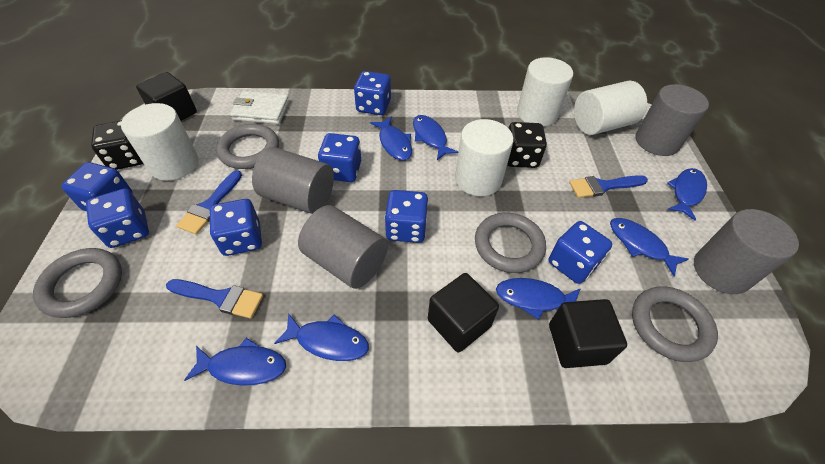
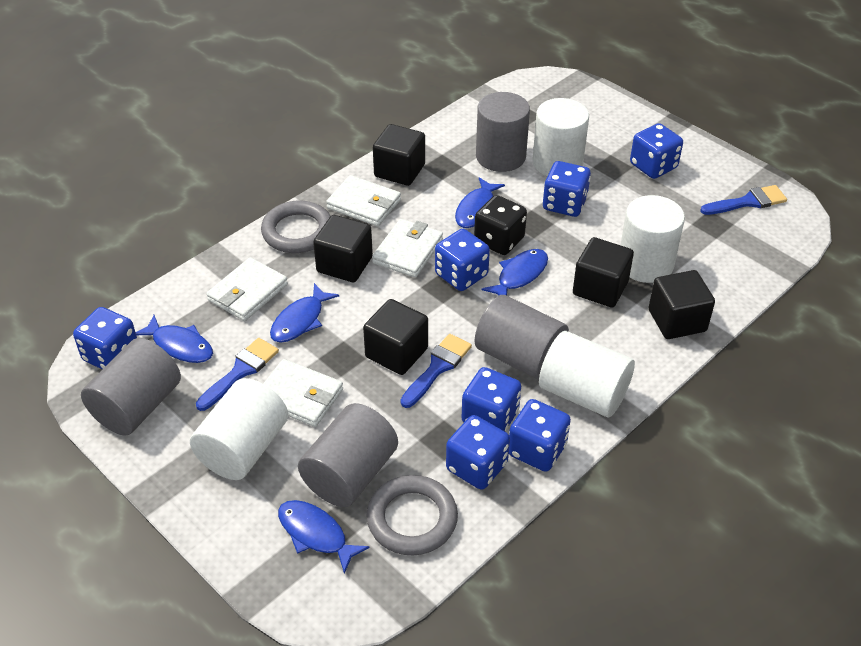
black cube: 3 -> 5
black dice: 2 -> 1
blue fish: 7 -> 5
grey ring: 4 -> 2
white wallet: 1 -> 4

